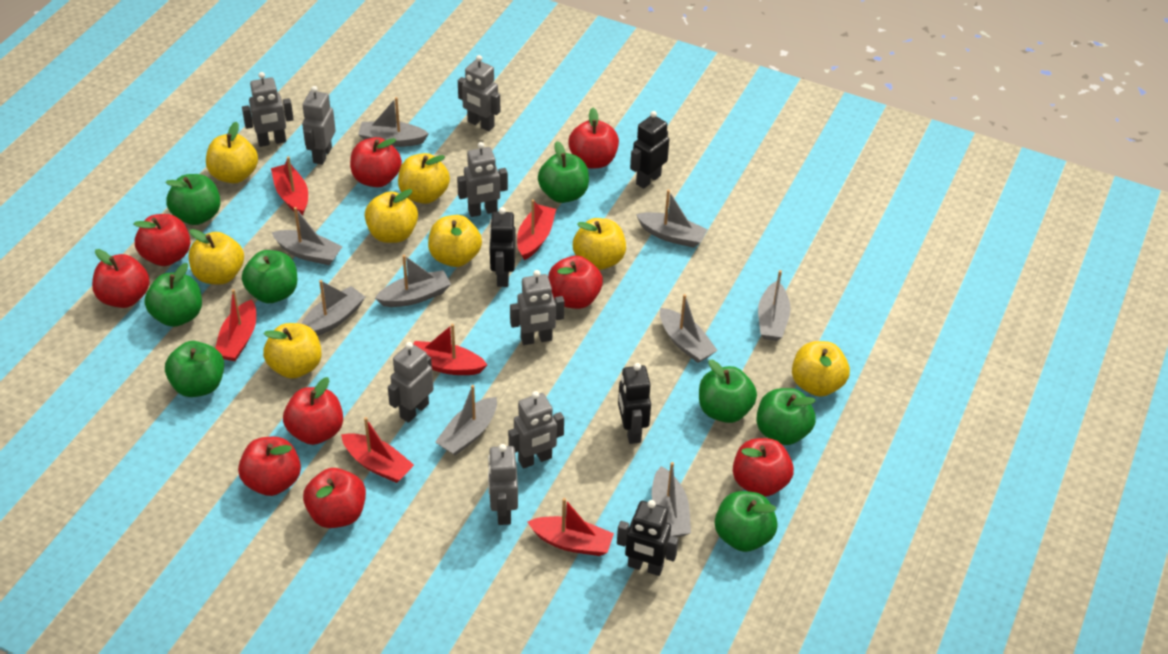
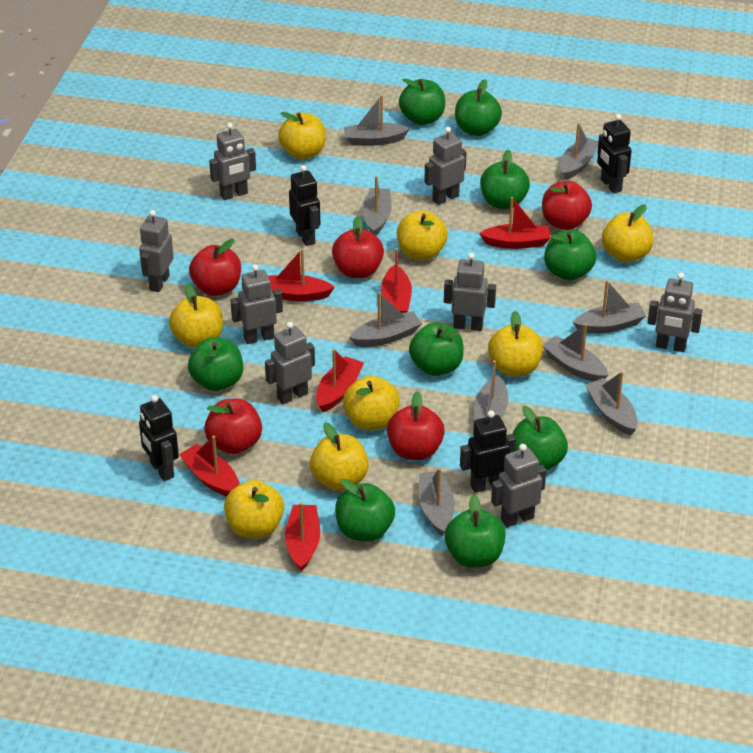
green apple: 8 -> 9
red apple: 9 -> 5

